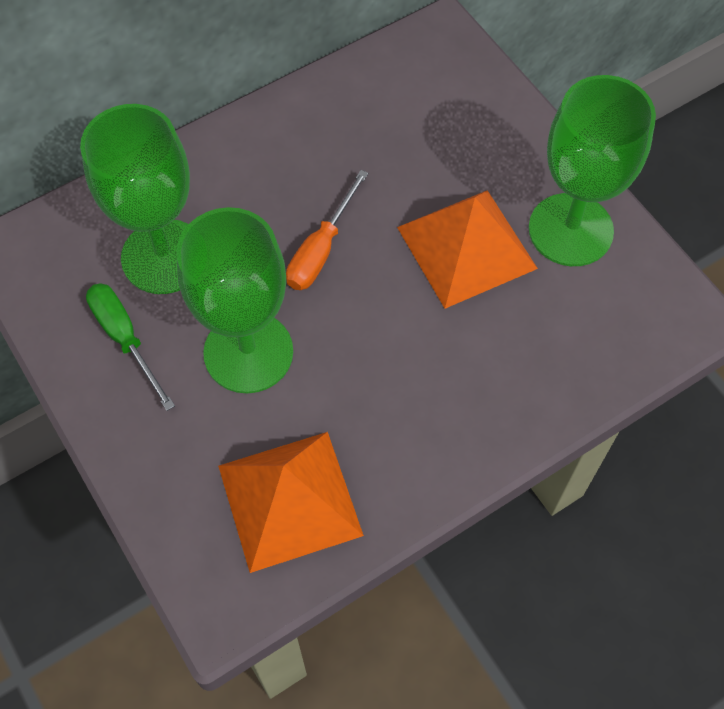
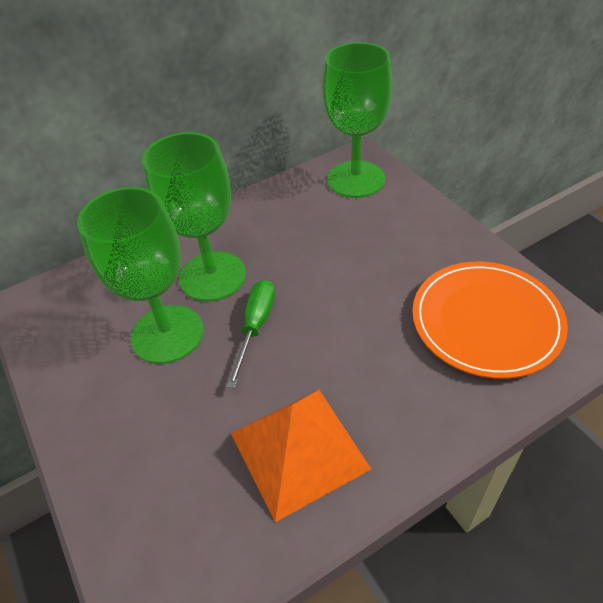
orange plate: 0 -> 1
orange pyramid: 2 -> 1
orange screwdriver: 1 -> 0

